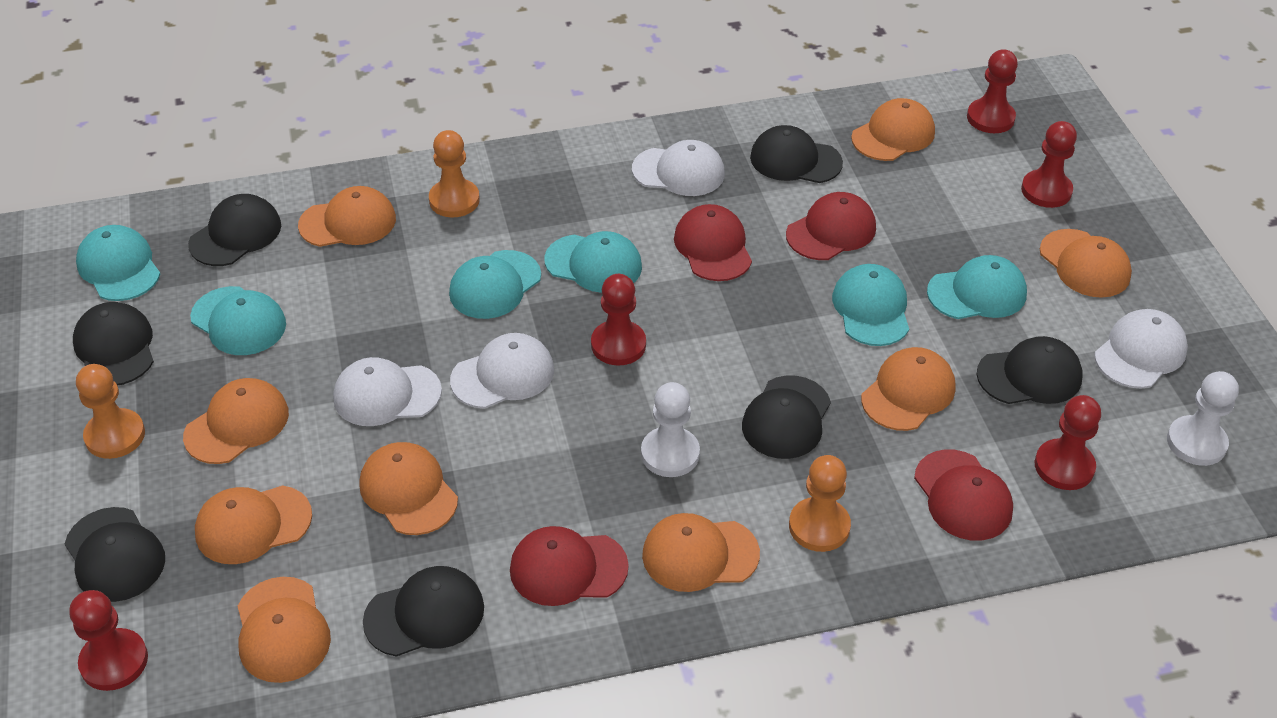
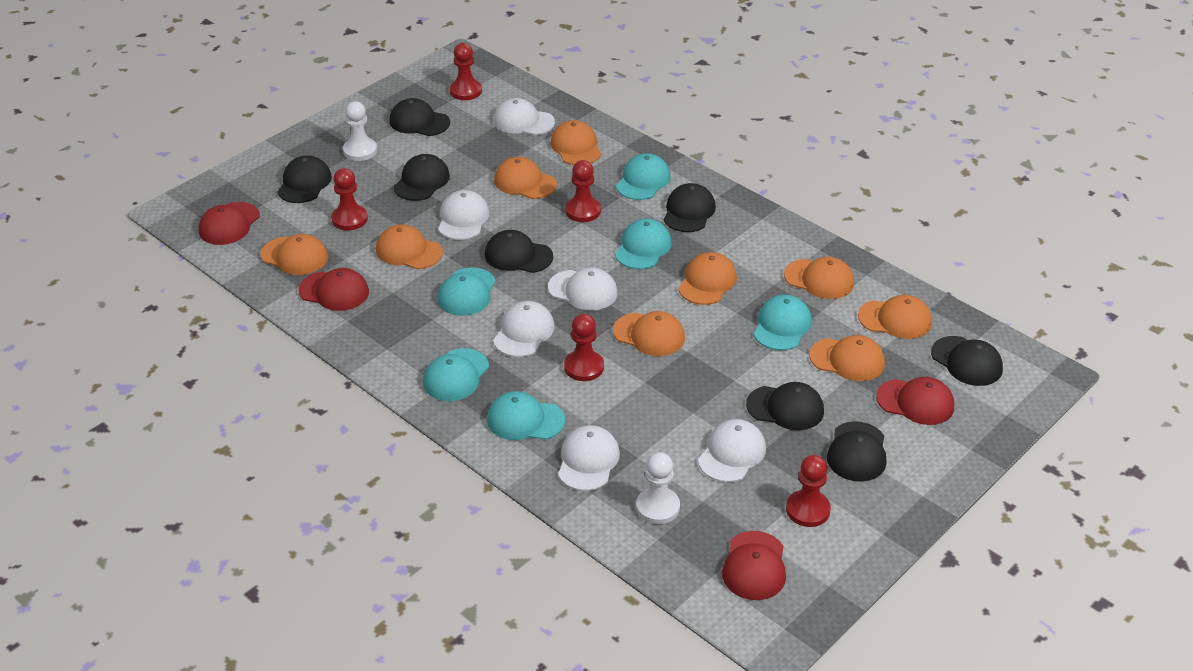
black cap: 7 -> 8
orange pawn: 3 -> 0
white cap: 4 -> 6

